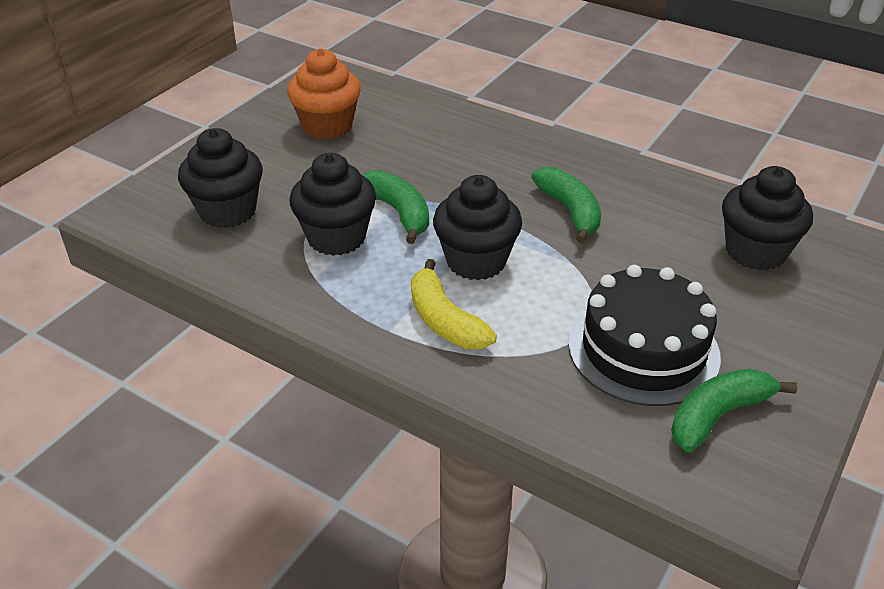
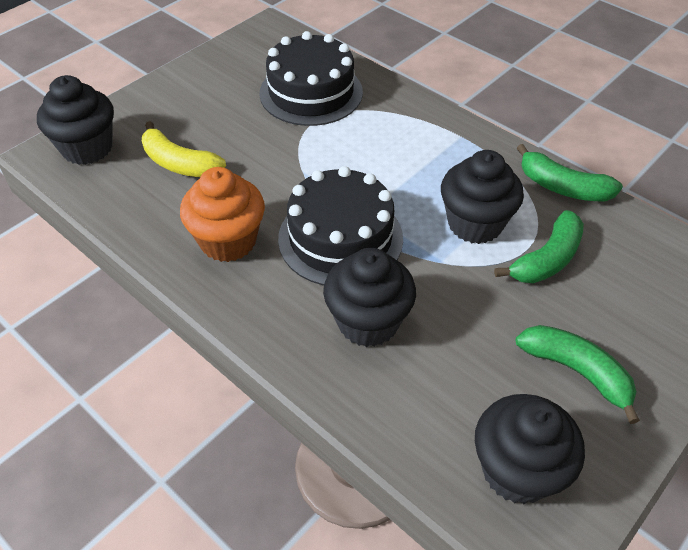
black cake: 1 -> 2

